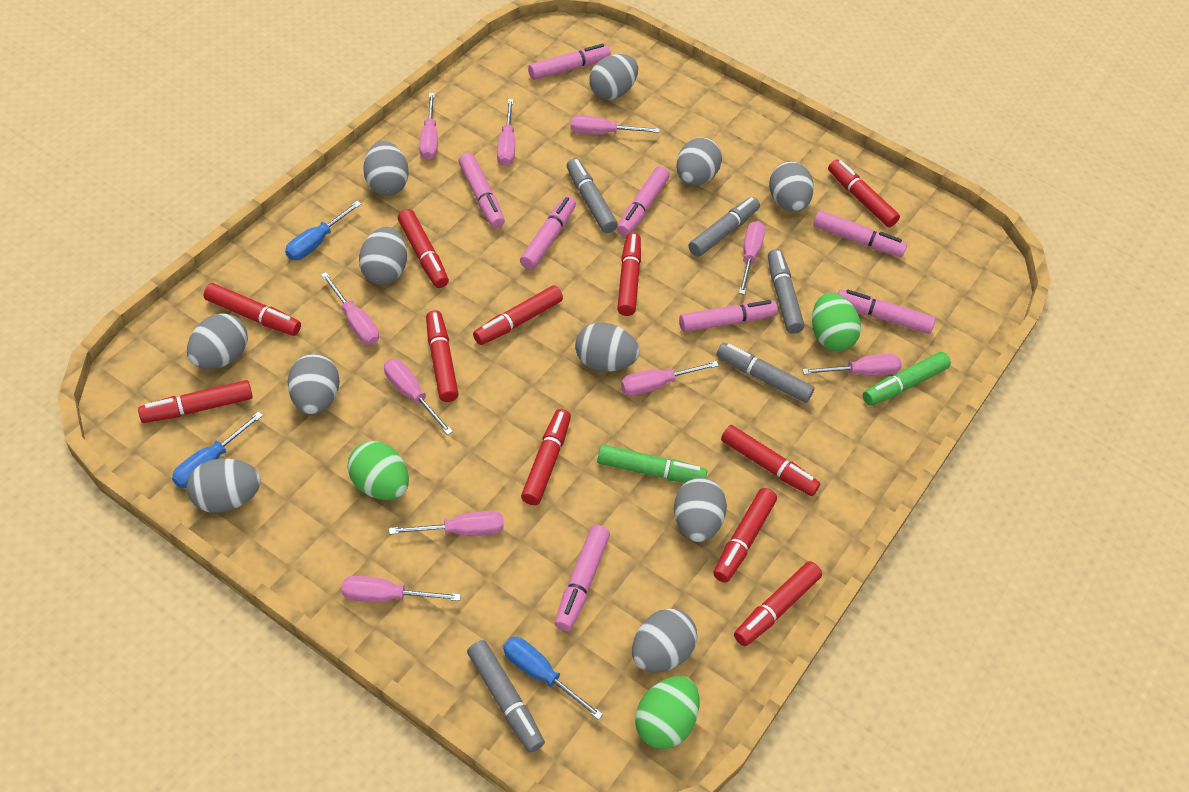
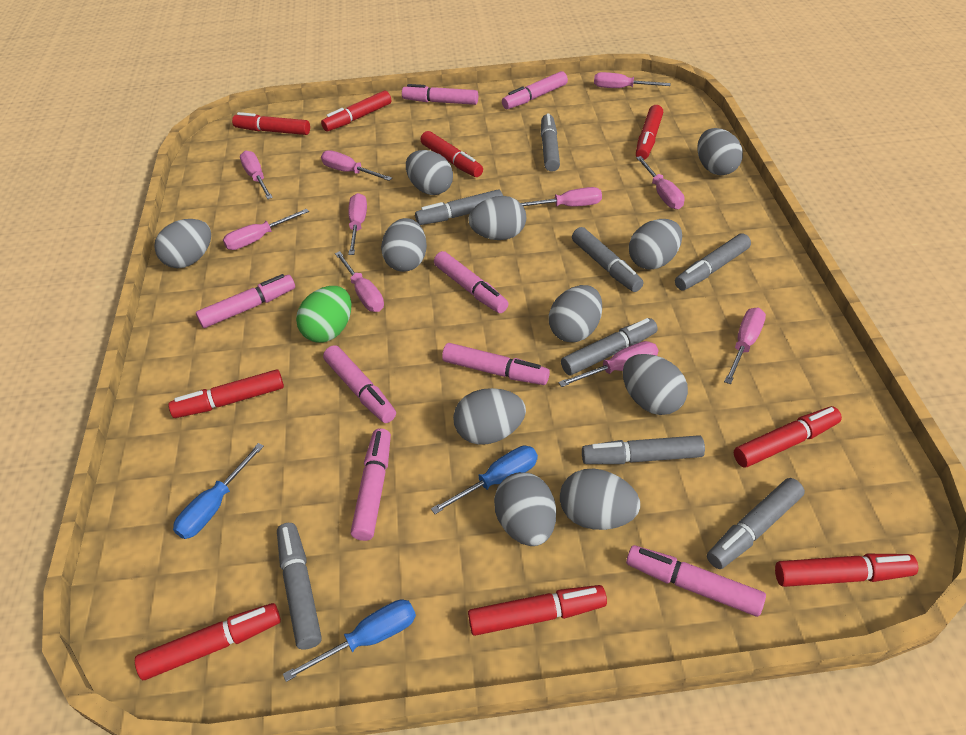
green egg: 3 -> 1
green marker: 2 -> 0
grey marker: 5 -> 8
red marker: 11 -> 9

